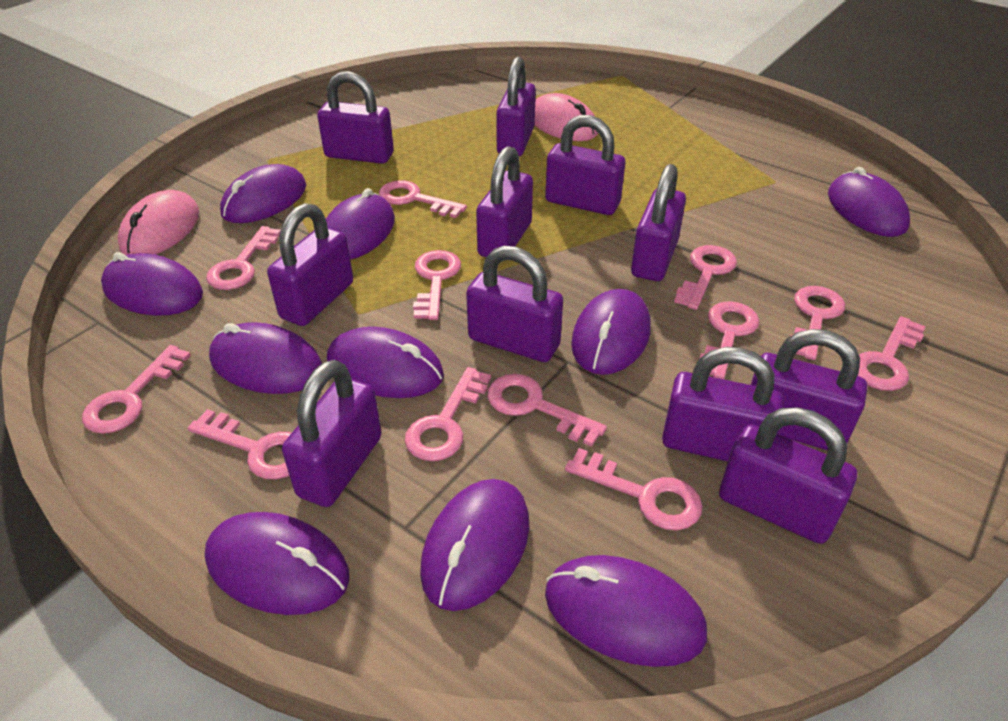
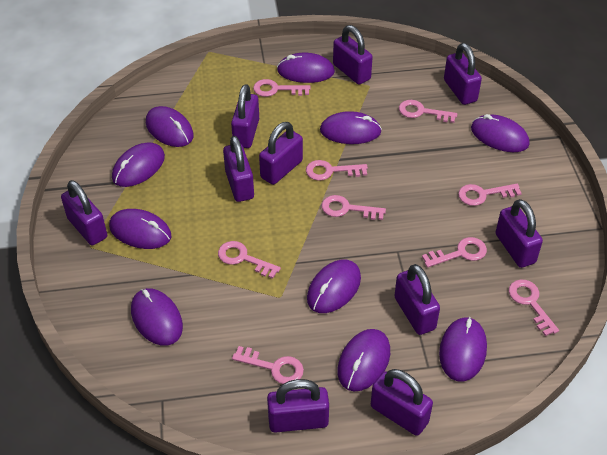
pink key: 12 -> 9
pink mouse: 2 -> 0
purple padlock: 11 -> 10

